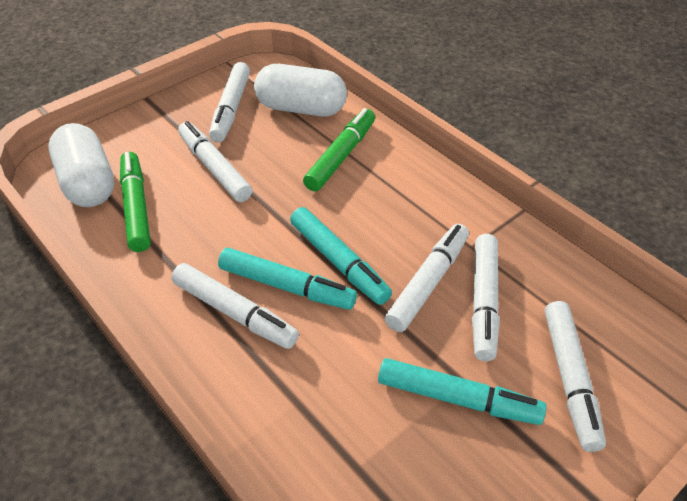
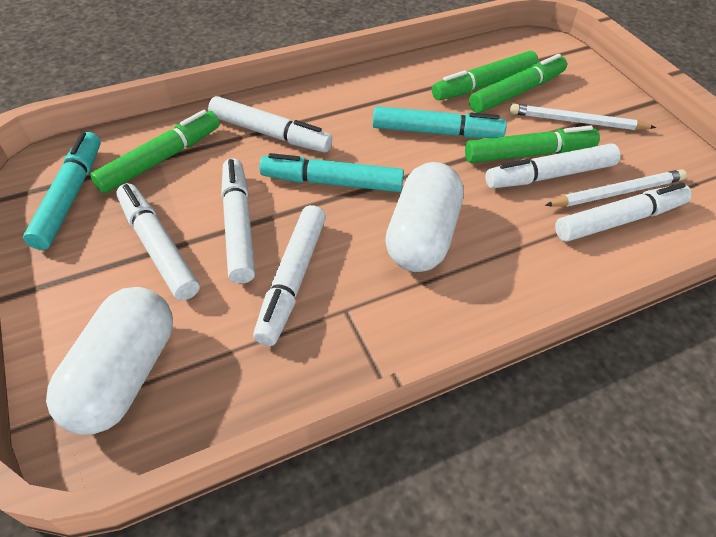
green marker: 2 -> 4
white pencil: 0 -> 2

